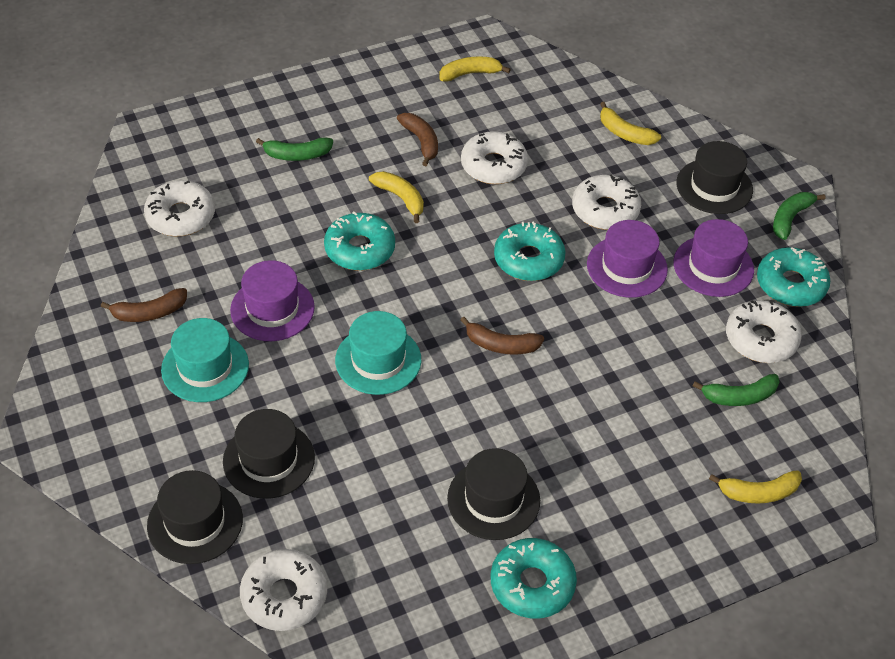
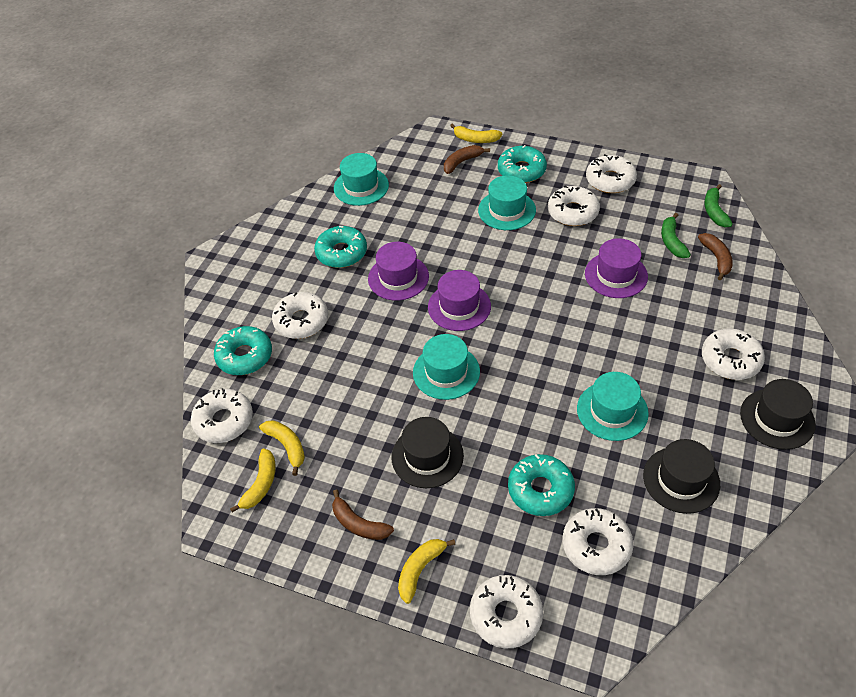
black hat: 4 -> 3
green banana: 3 -> 2
turquoise hat: 2 -> 4
white donut: 5 -> 7

